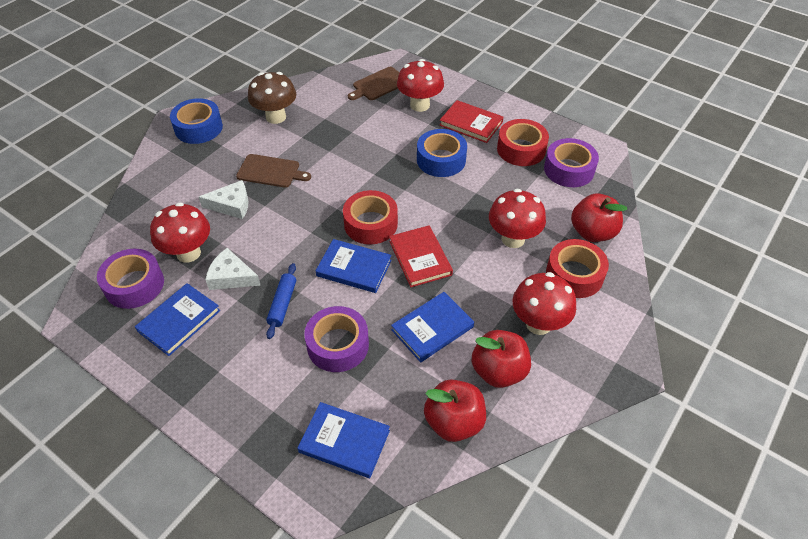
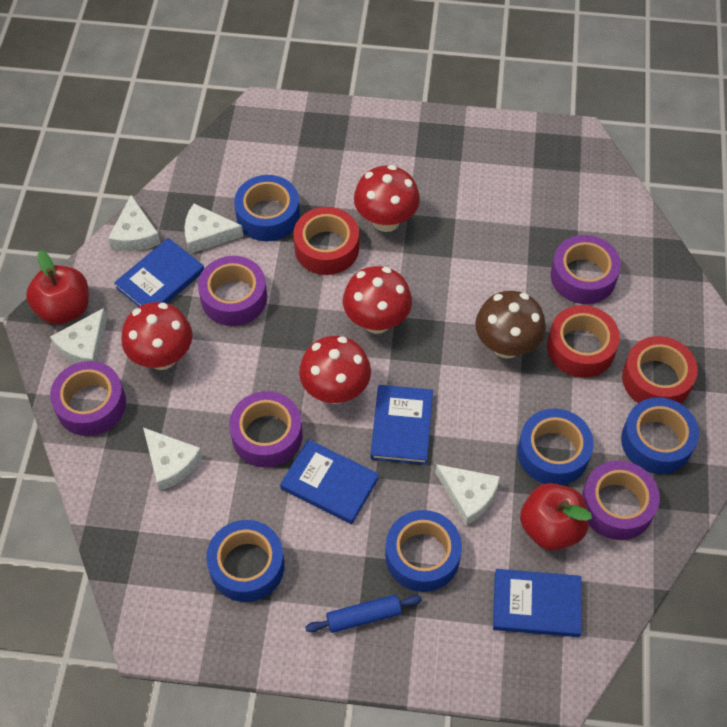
blue tape: 2 -> 5
brown cutting board: 2 -> 0
purple tape: 3 -> 5
red apple: 3 -> 2
red book: 2 -> 0
white cheese: 2 -> 5

